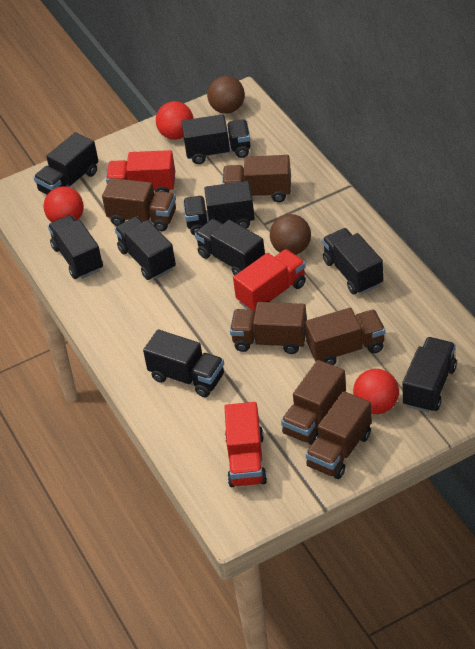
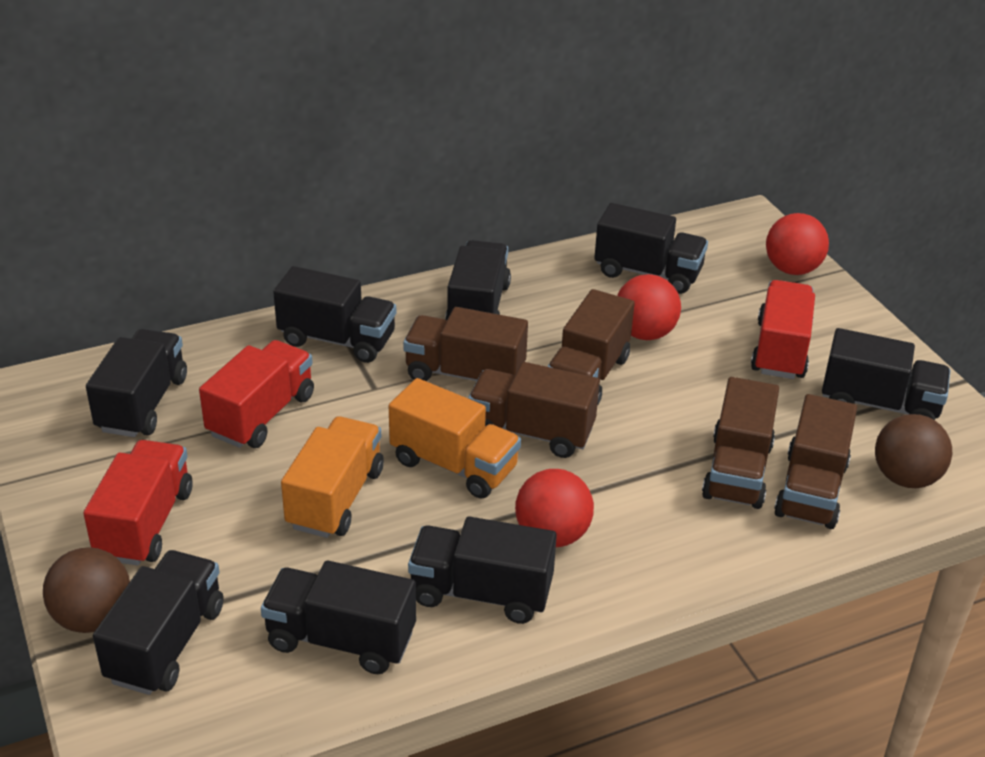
black truck: 9 -> 8
brown truck: 6 -> 5
orange truck: 0 -> 2

